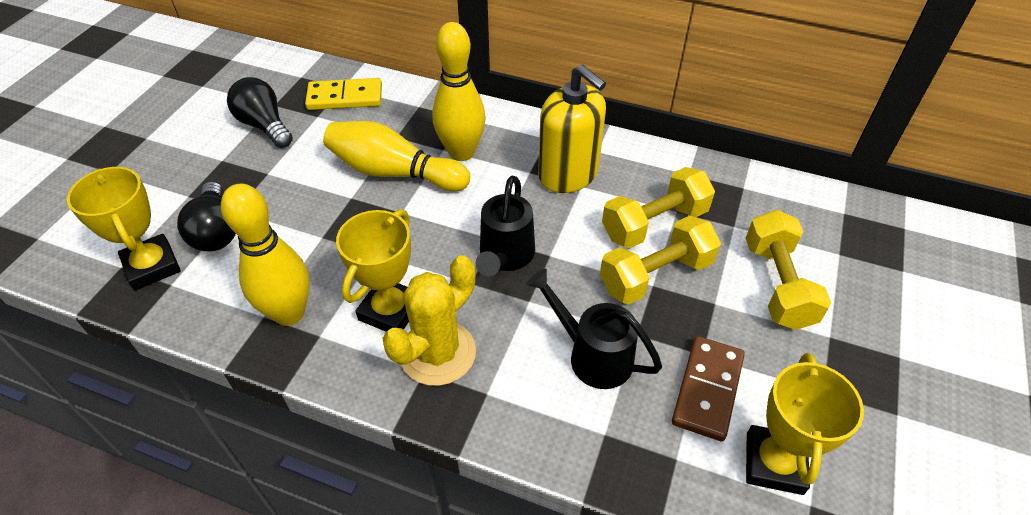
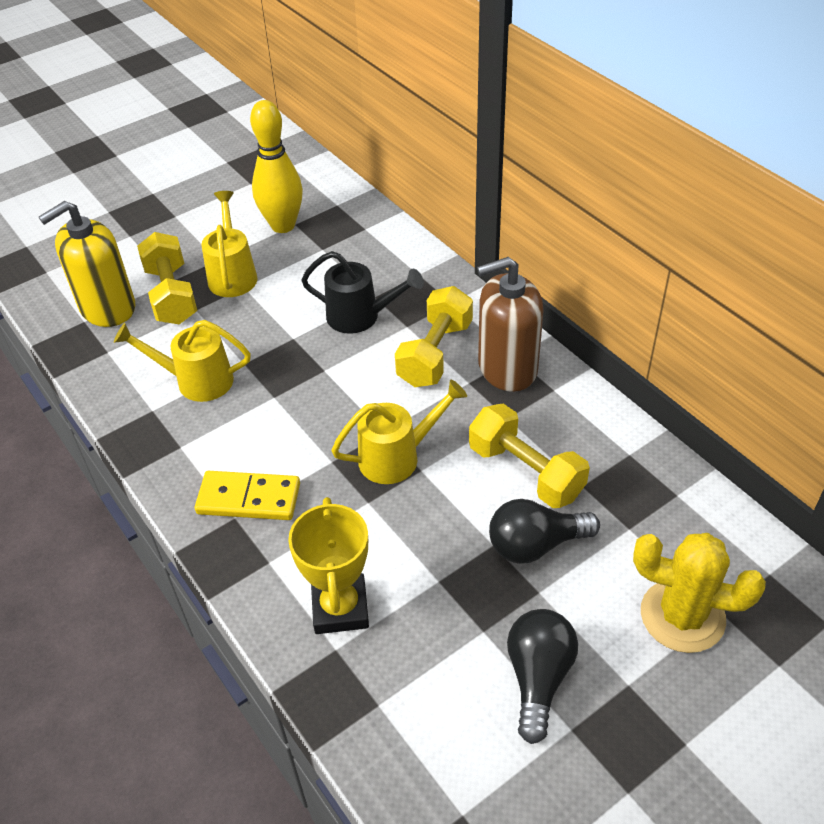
black watering can: 2 -> 1
brown domino: 1 -> 0
brown soap dispenser: 0 -> 1
yellow bowling pin: 3 -> 1
yellow trophy: 3 -> 1
yellow watering can: 0 -> 3

